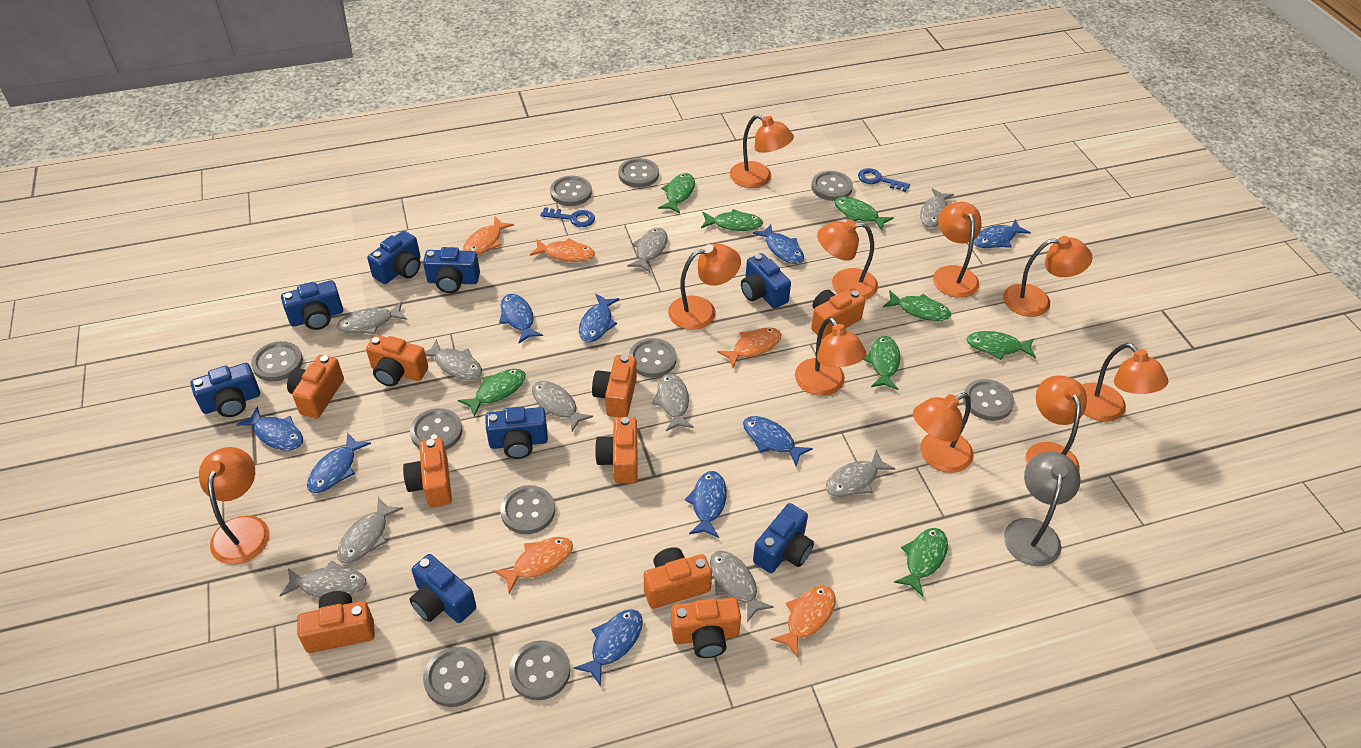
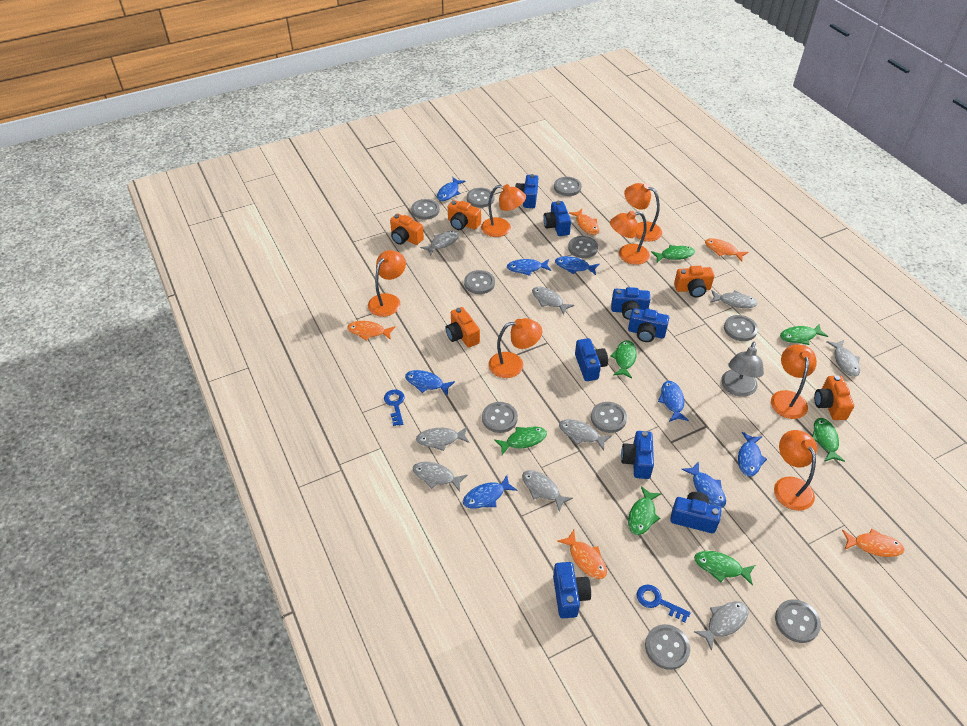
blue fish: 9 -> 8
green fish: 8 -> 7
grey fish: 10 -> 9
orange camera: 9 -> 5
orange lamp: 10 -> 7

